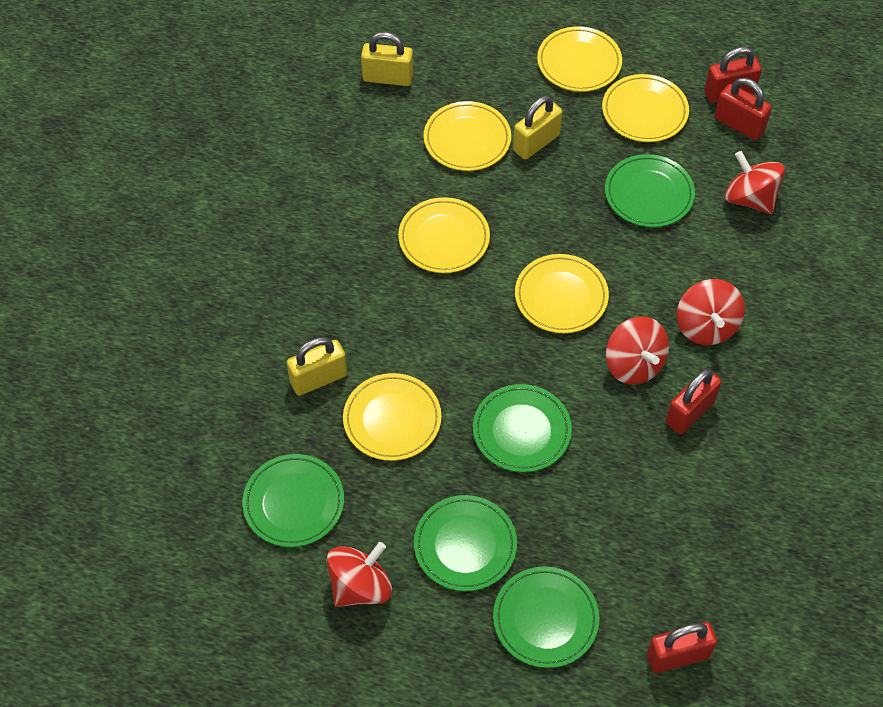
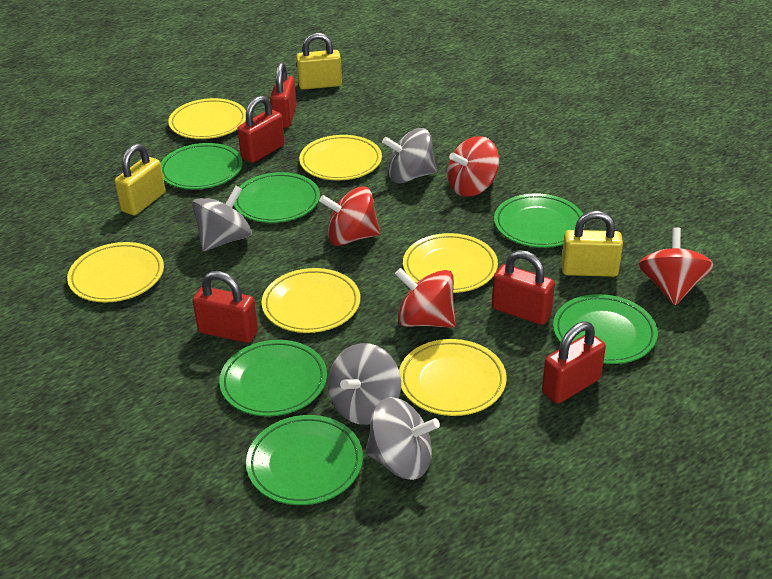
green plate: 5 -> 6
grey spinning top: 0 -> 4
red padlock: 4 -> 5

